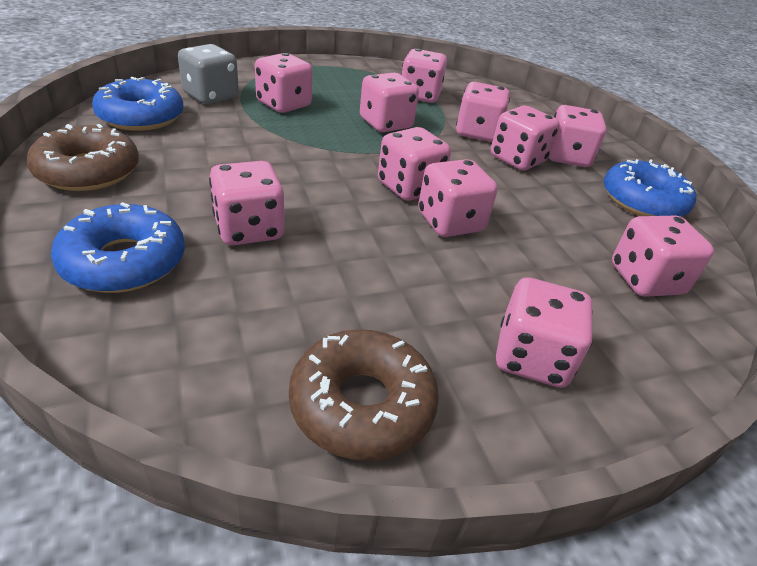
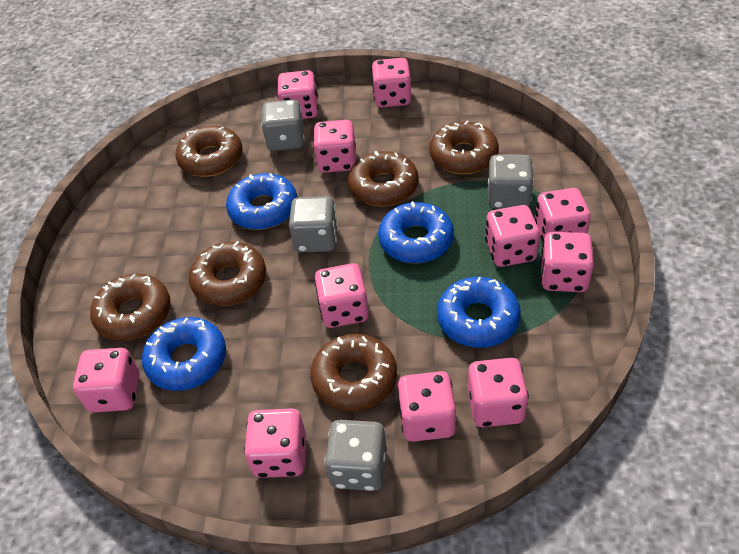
blue donut: 3 -> 4
brown donut: 2 -> 6
grey dice: 1 -> 4

